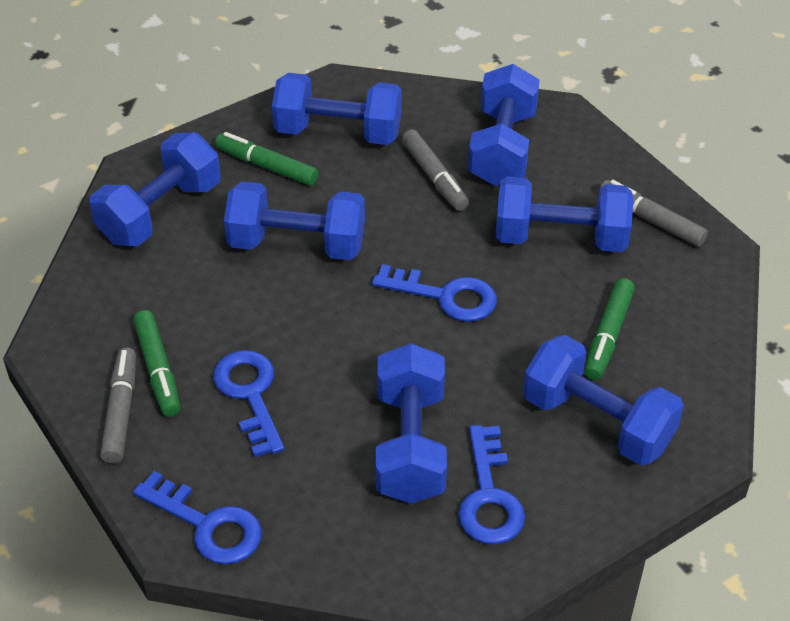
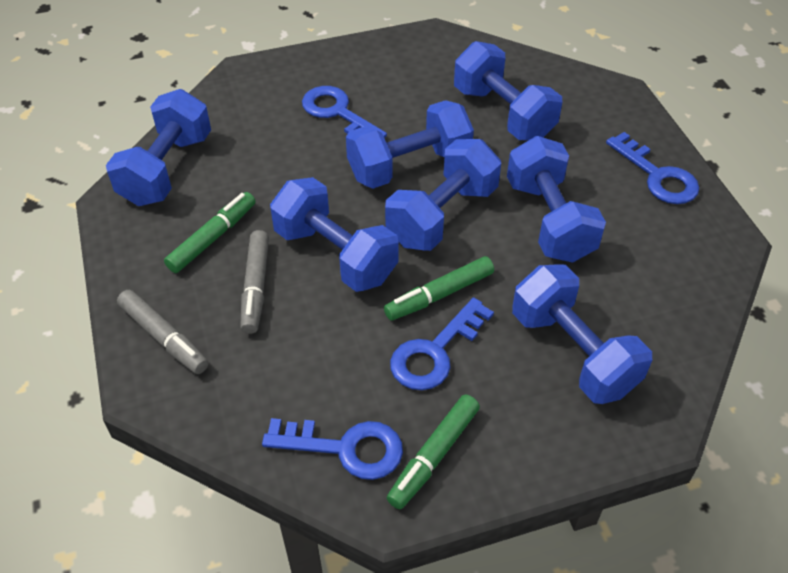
grey marker: 3 -> 2

